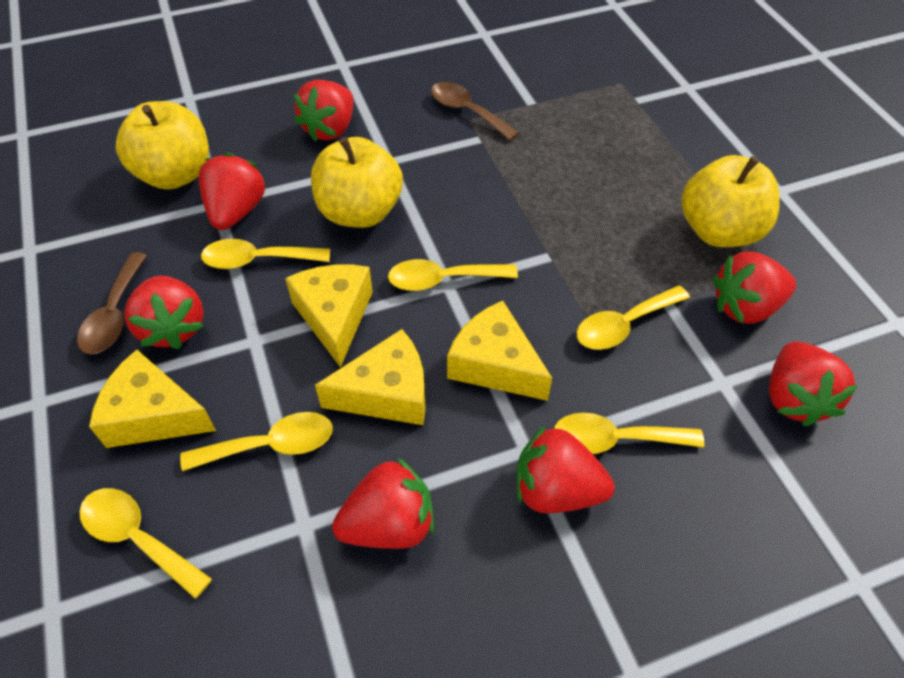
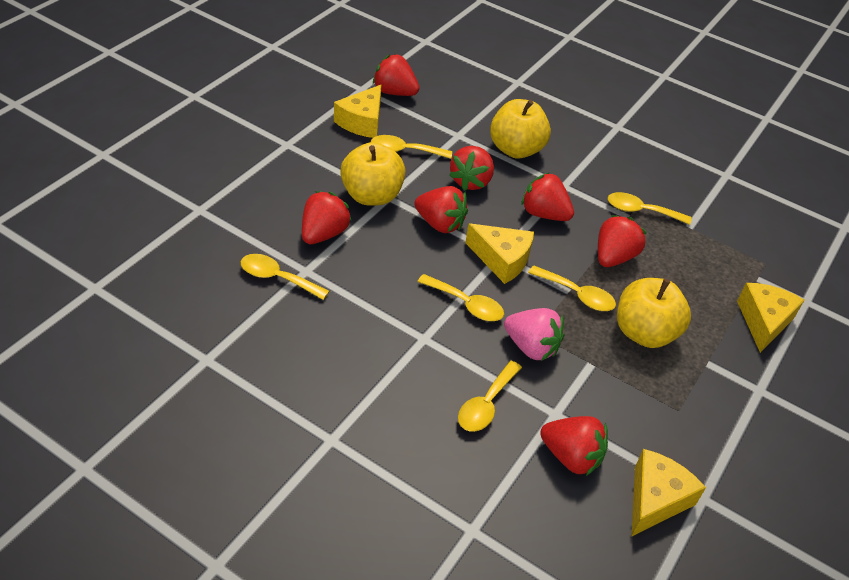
brown spoon: 2 -> 0
pink strawberry: 0 -> 1

